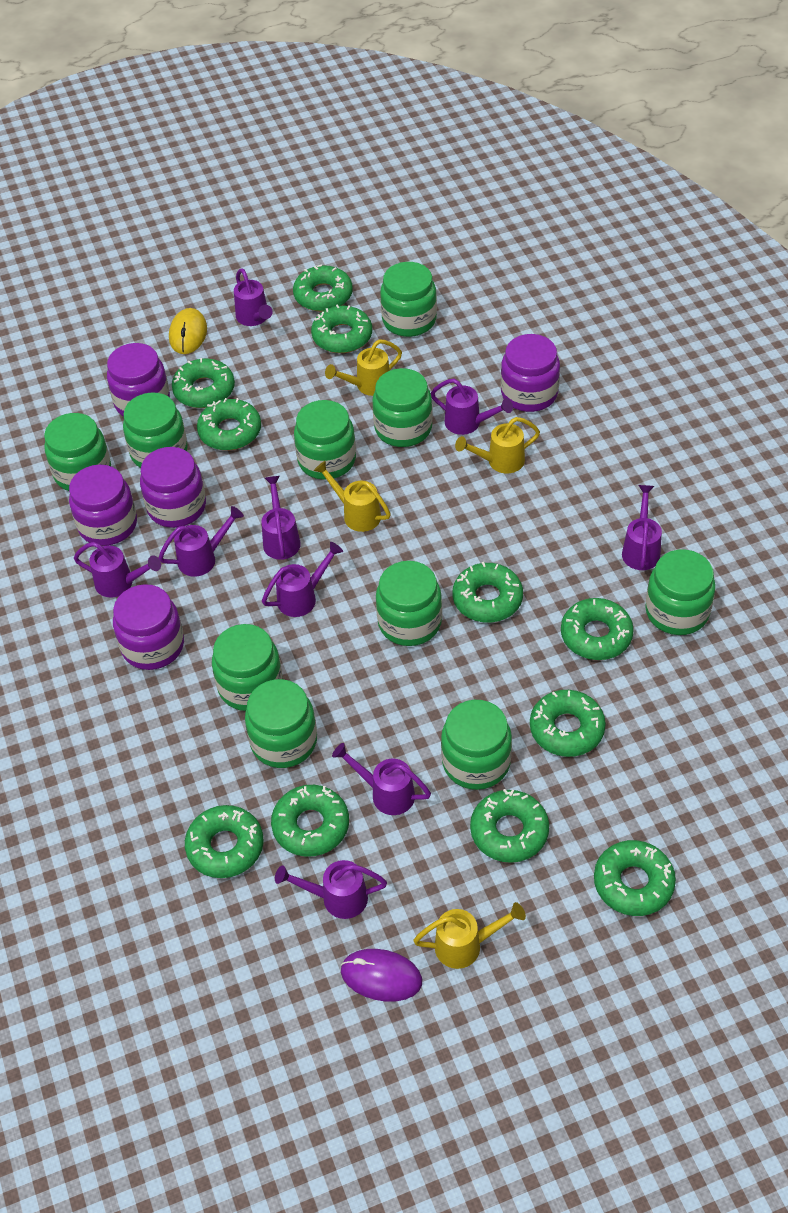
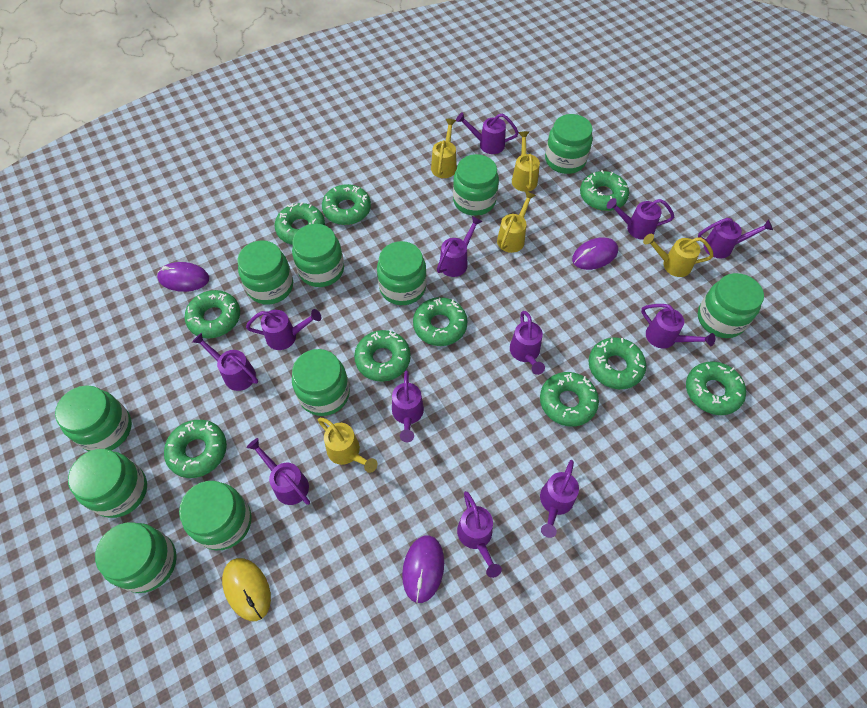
green donut: 11 -> 10
green jar: 10 -> 11
purple jar: 5 -> 0
purple mouse: 1 -> 3
purple watering can: 9 -> 12
yellow watering can: 4 -> 5

